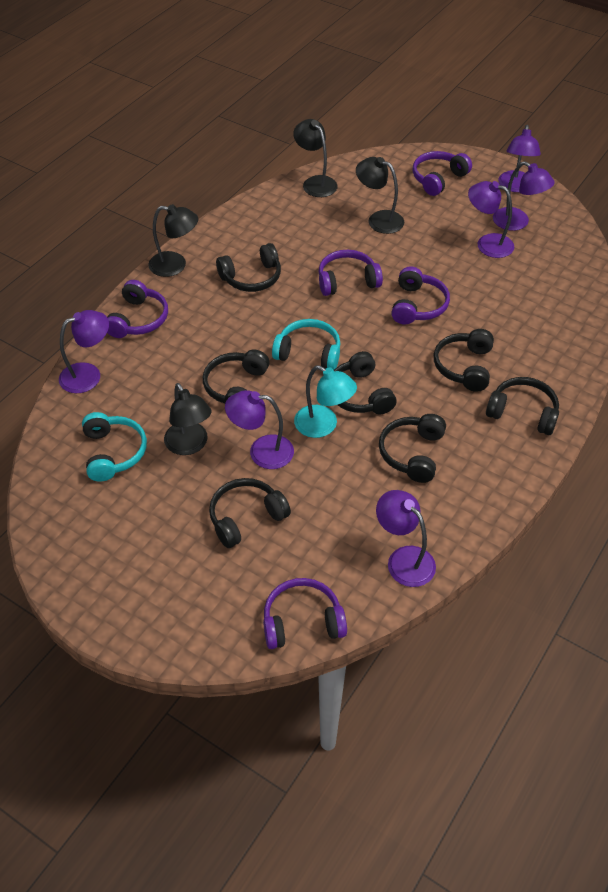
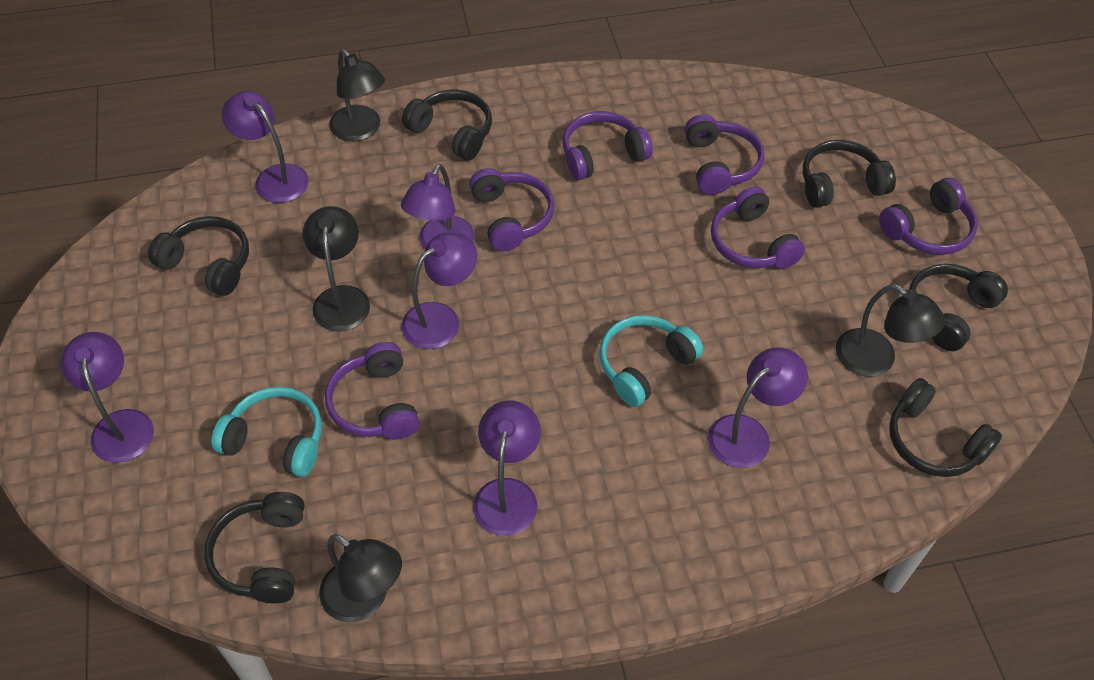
black headphones: 7 -> 6
purple headphones: 5 -> 6
turquoise lamp: 1 -> 0

